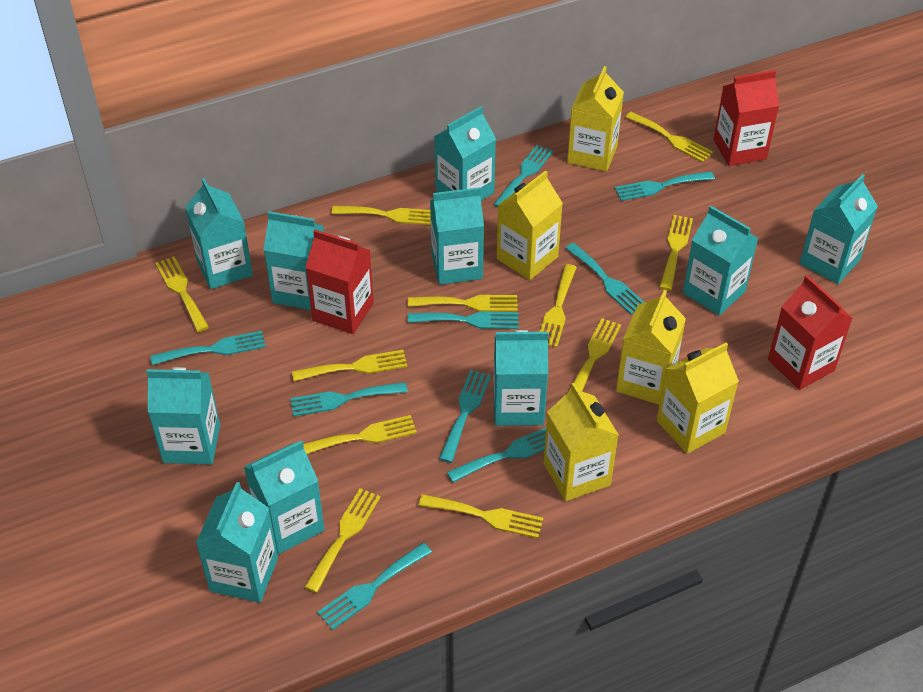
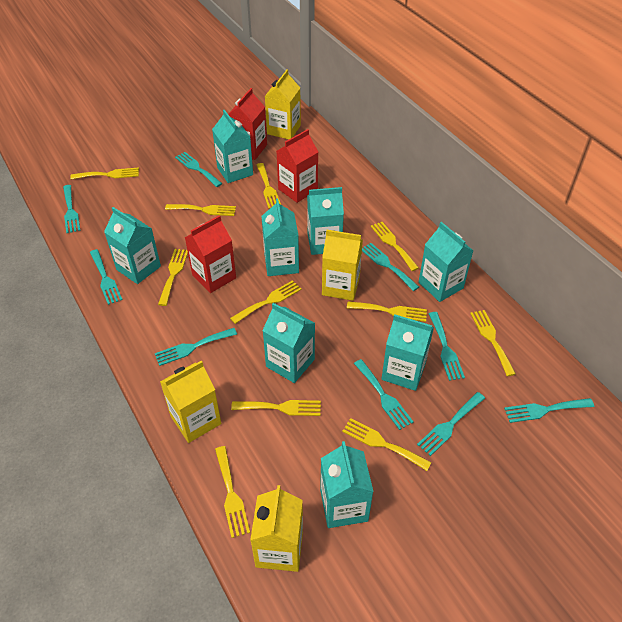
turquoise carton: 10 -> 8
yellow carton: 5 -> 4

